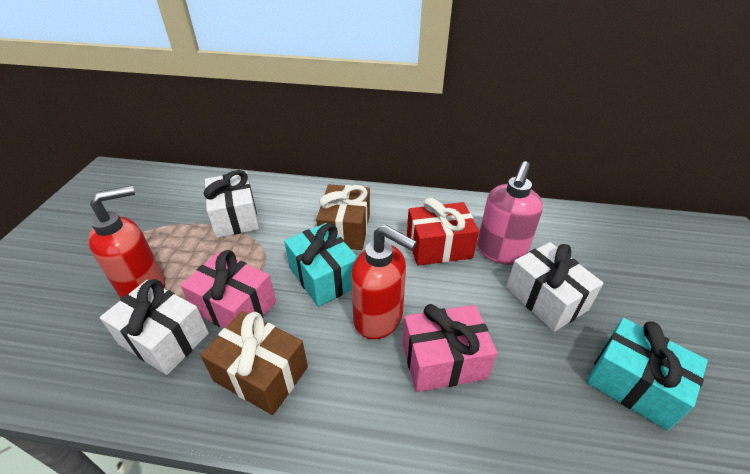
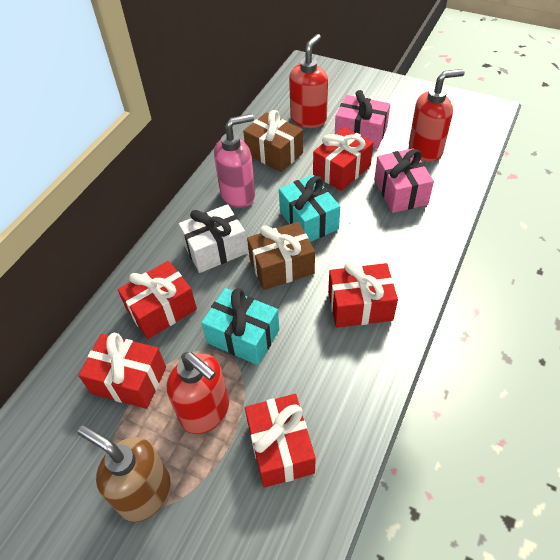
brown soap dispenser: 0 -> 1
red gift: 1 -> 5
red soap dispenser: 2 -> 3
white gift: 3 -> 1

